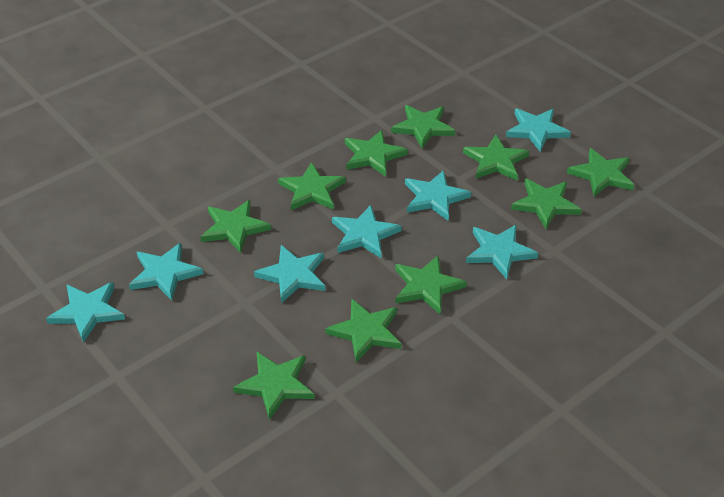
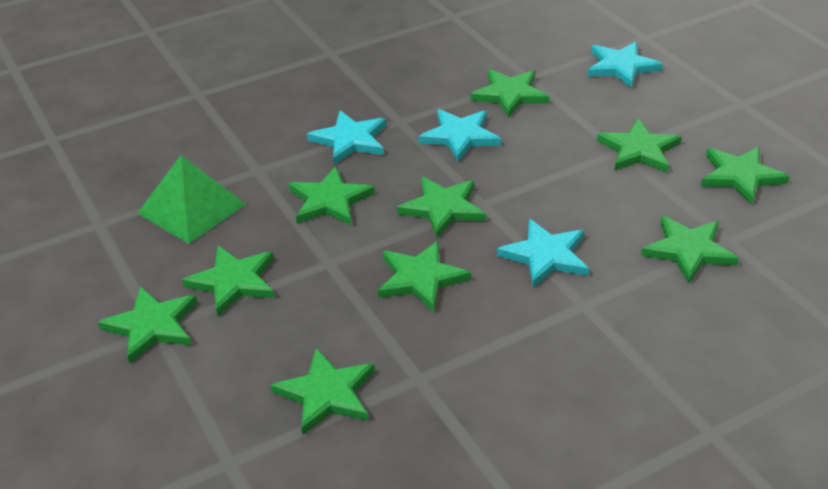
green pyramid: 0 -> 1
turquoise star: 7 -> 4

